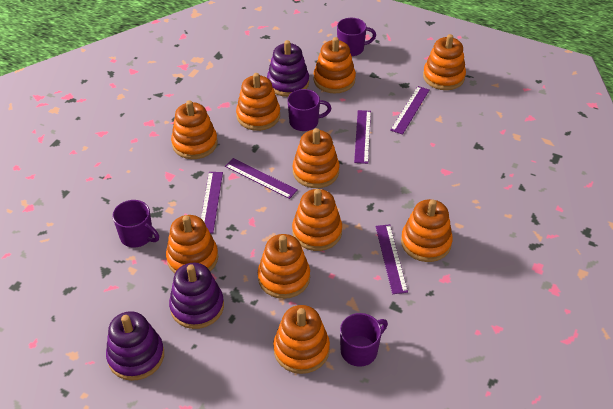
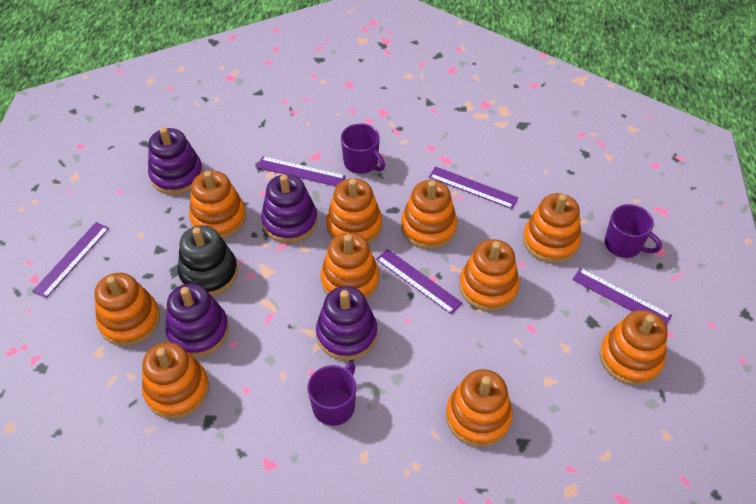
black stacking toy: 0 -> 1
purple mug: 4 -> 3
purple stacking toy: 3 -> 4

